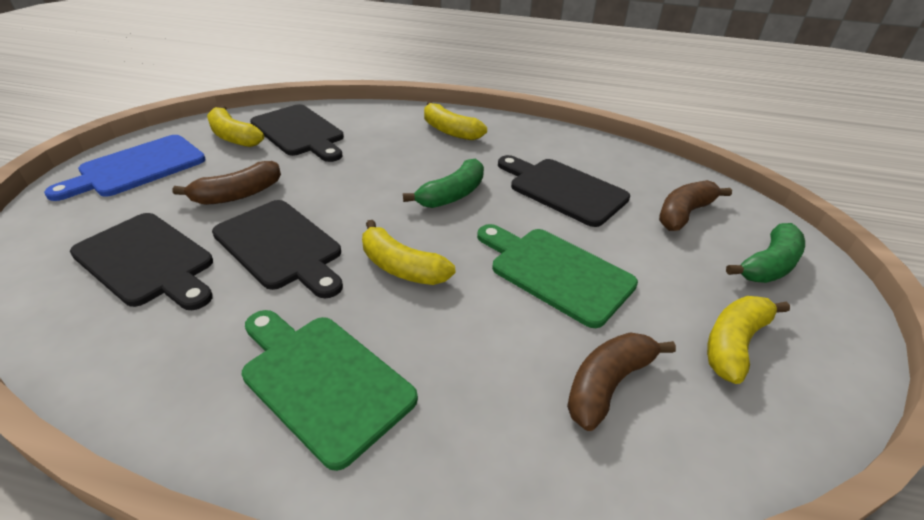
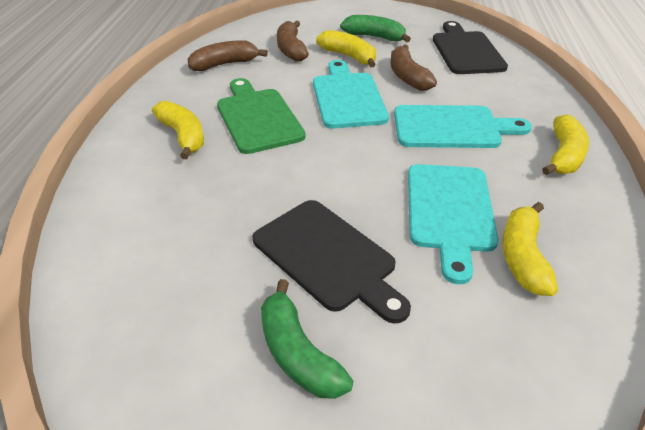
black cutting board: 4 -> 2
blue cutting board: 1 -> 0
green cutting board: 2 -> 1
turquoise cutting board: 0 -> 3

